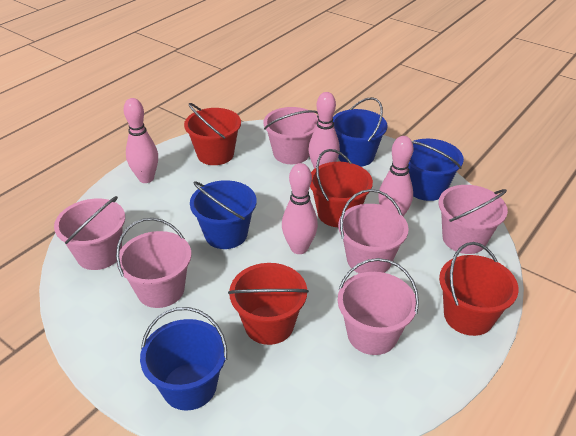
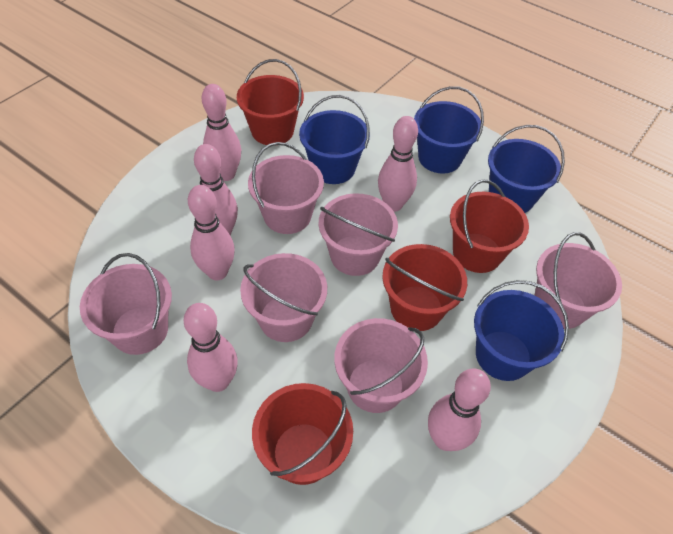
pink bowling pin: 4 -> 6

